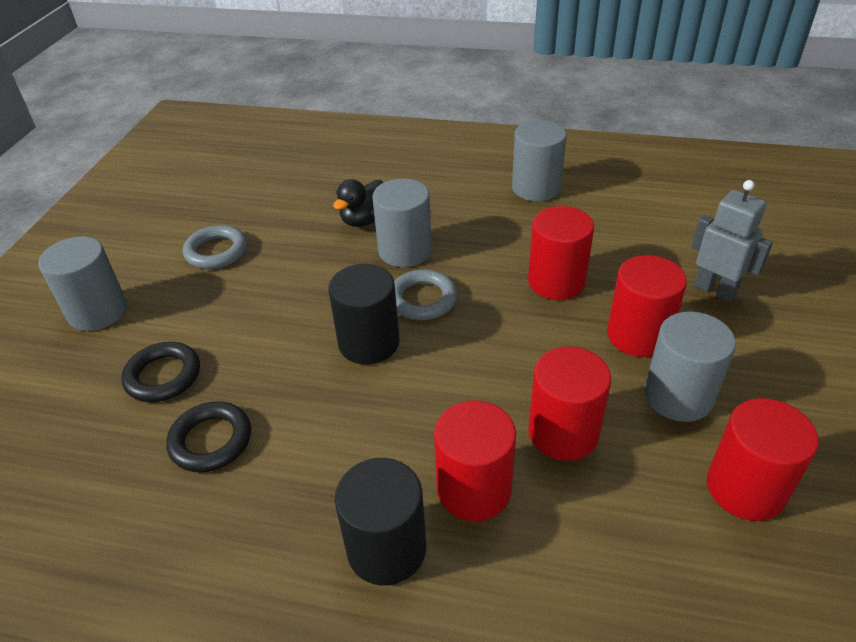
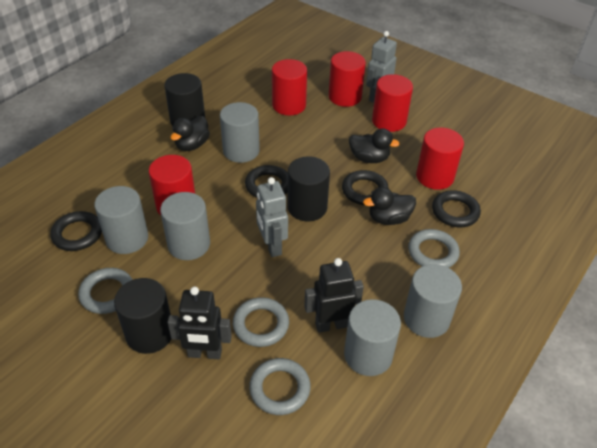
black cylinder: 2 -> 3
black duck: 1 -> 3
black ring: 2 -> 4
black robot: 0 -> 2
grey cylinder: 4 -> 5
grey ring: 2 -> 4
grey robot: 1 -> 2

